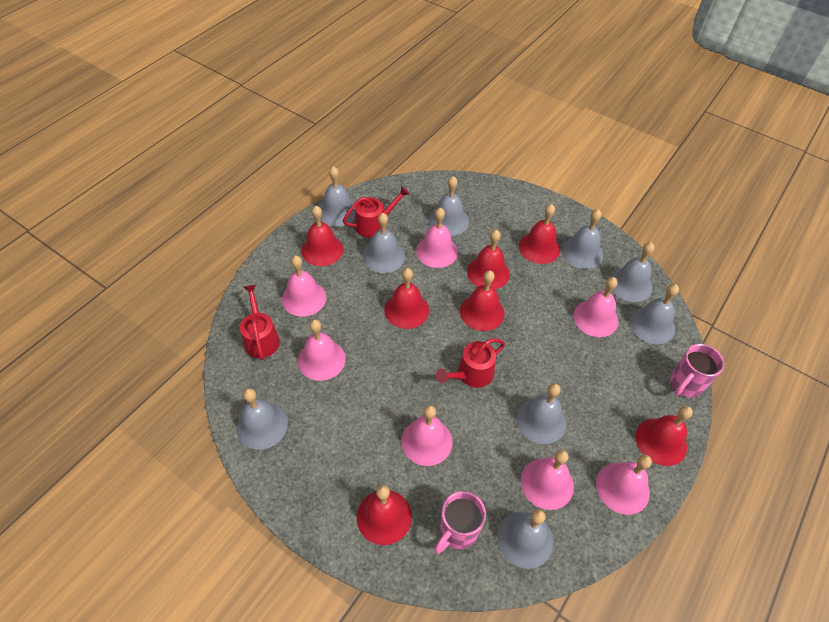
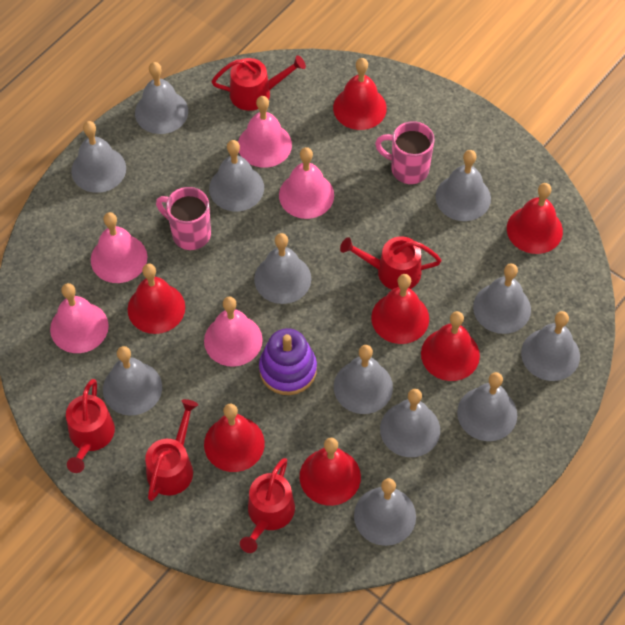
grey bell: 9 -> 12
pink bell: 7 -> 5
purple stacking toy: 0 -> 1
red watering can: 3 -> 5

